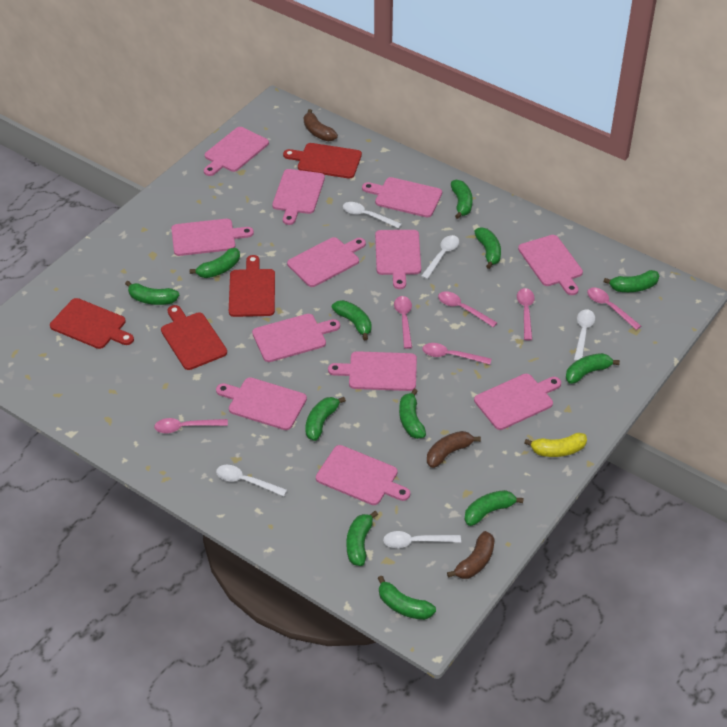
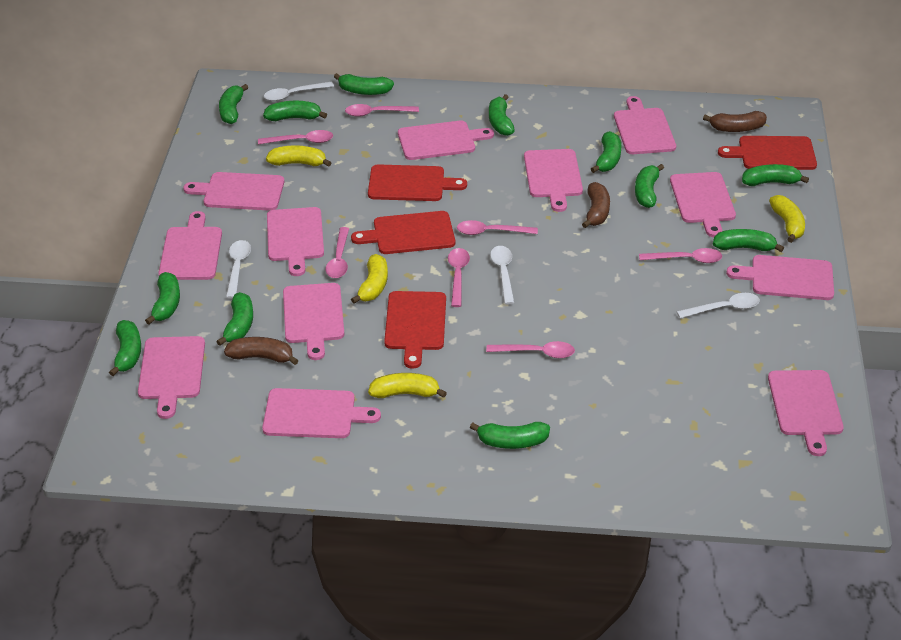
pink spoon: 6 -> 7
white spoon: 5 -> 4
yellow banana: 1 -> 4

